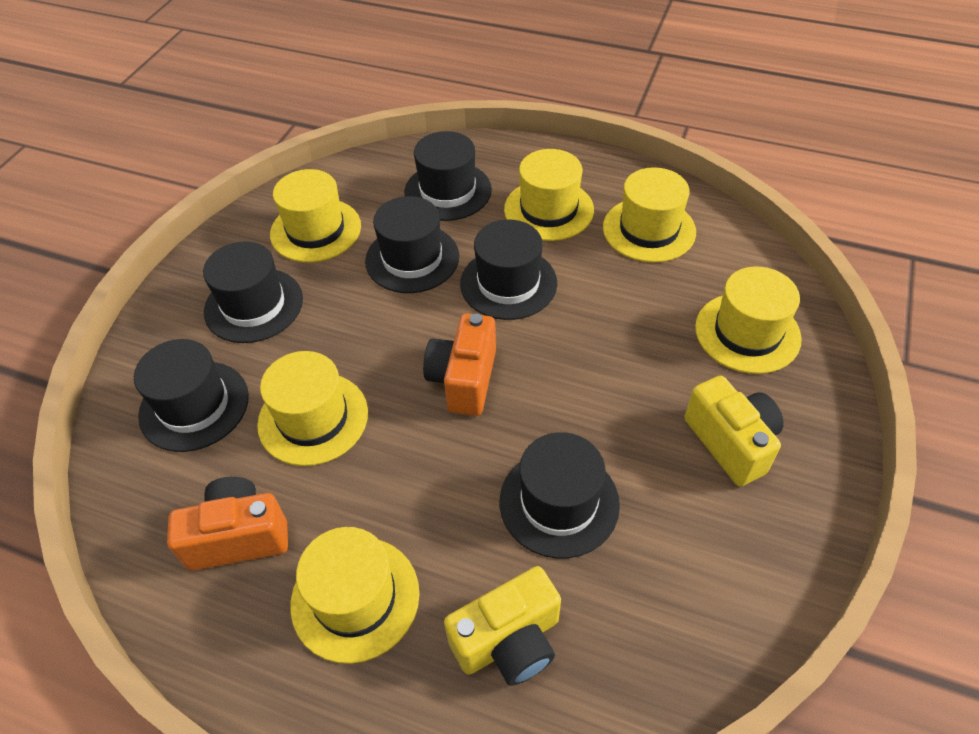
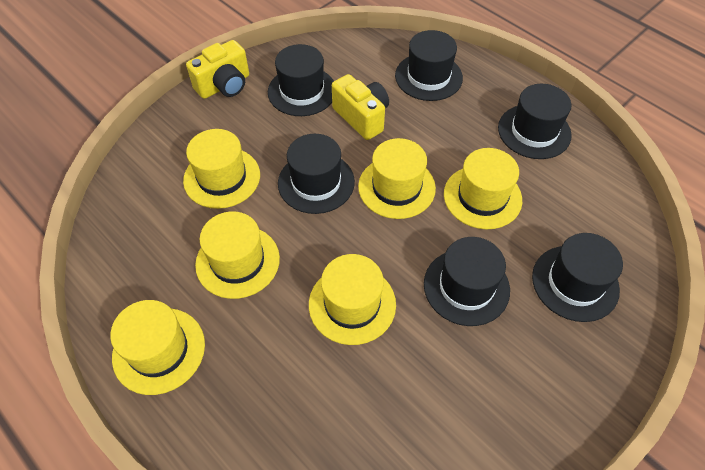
orange camera: 2 -> 0

